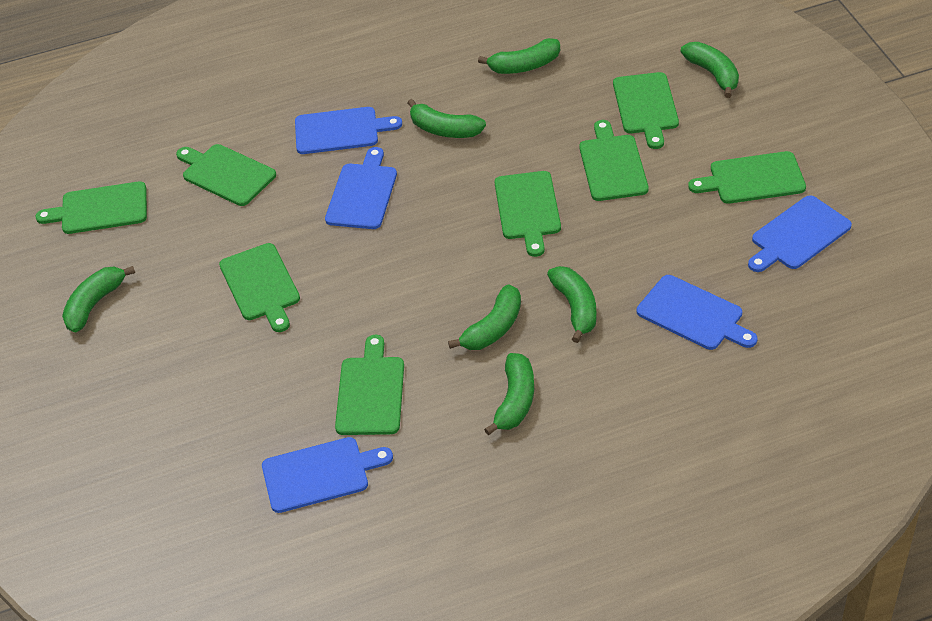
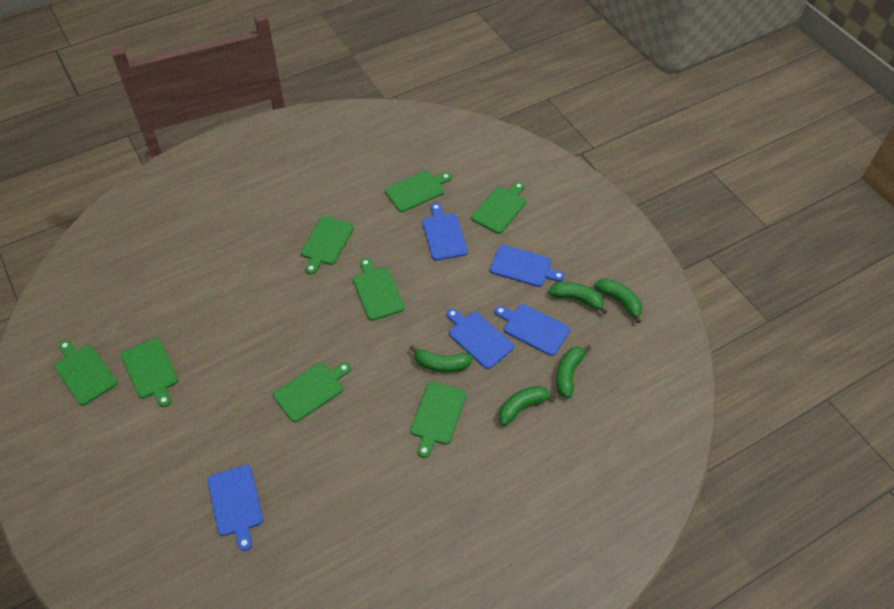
green banana: 7 -> 5

